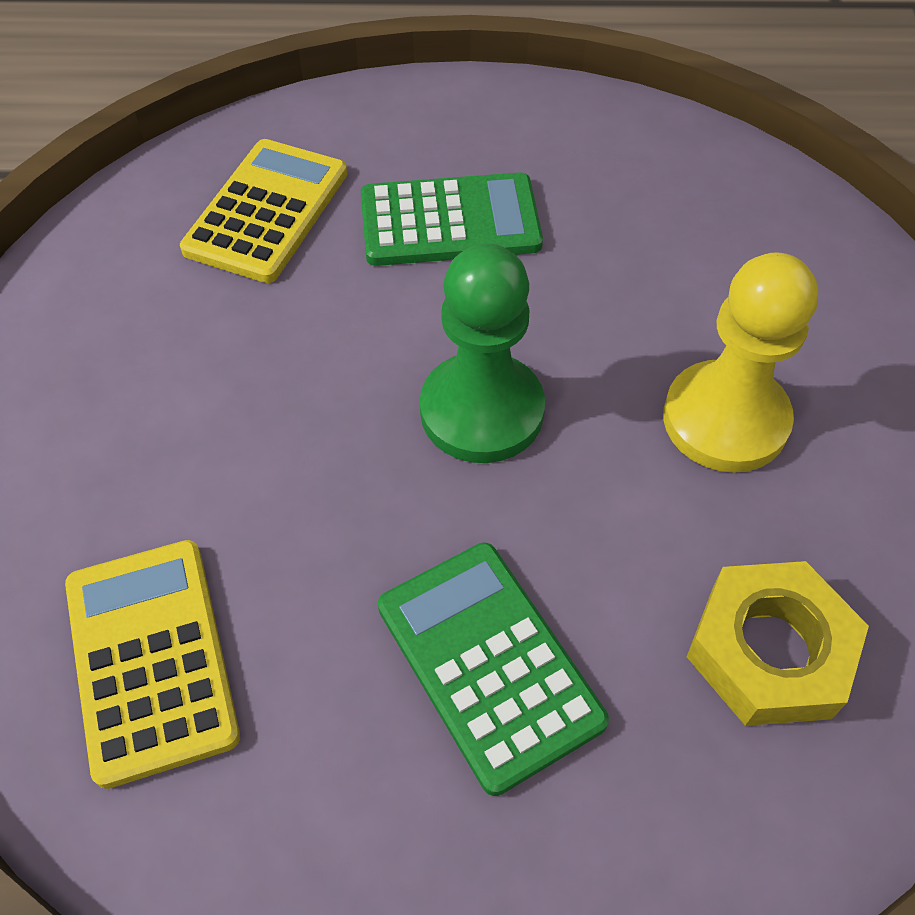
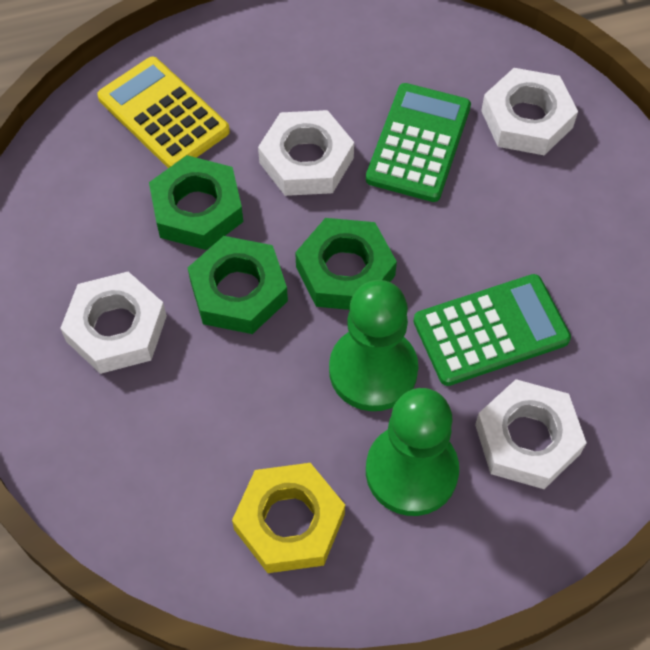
green nut: 0 -> 3
green pawn: 1 -> 2
white nut: 0 -> 4
yellow calculator: 2 -> 1
yellow pawn: 1 -> 0

